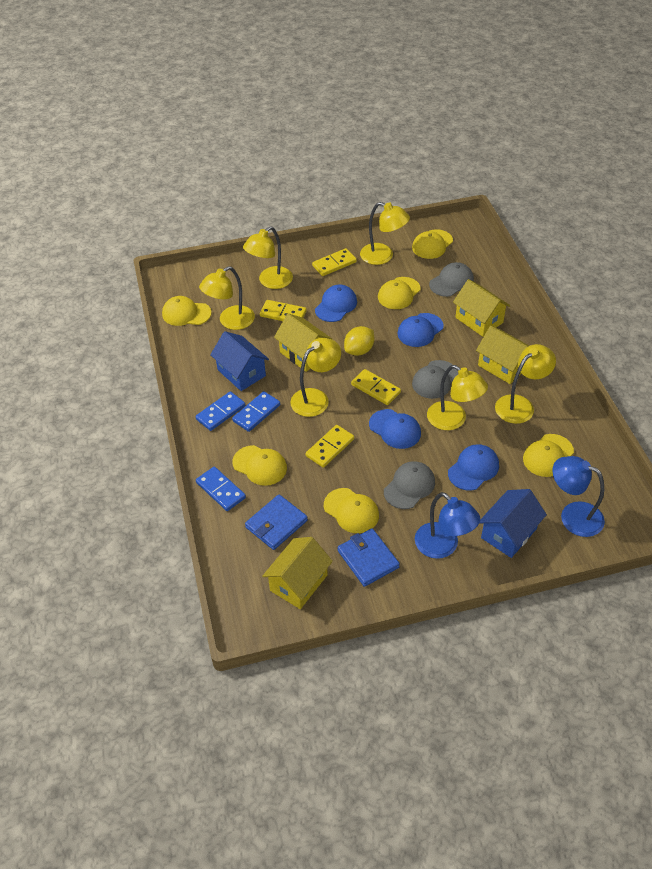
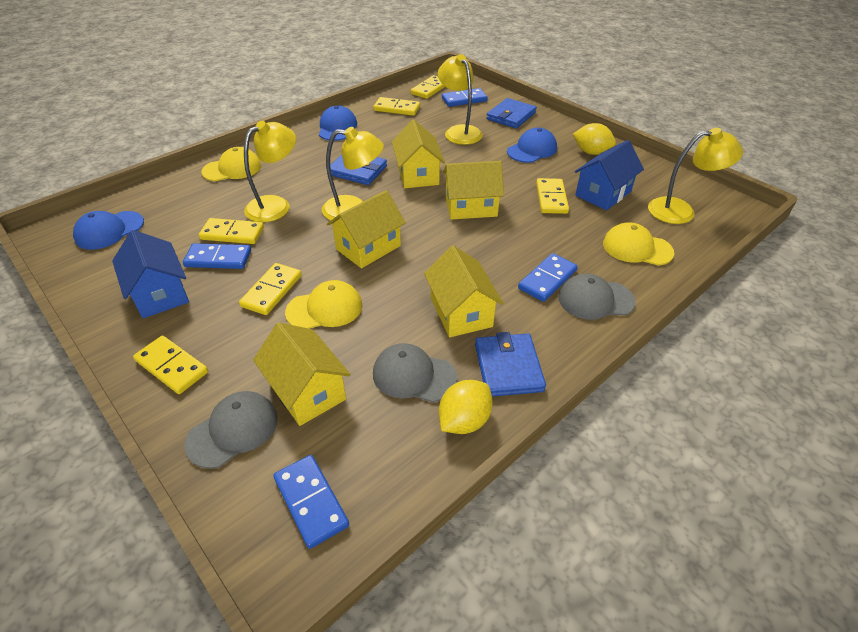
blue cap: 4 -> 3
blue domino: 3 -> 4
blue lamp: 2 -> 0
blue wallet: 2 -> 3
yellow cap: 6 -> 3
yellow domino: 4 -> 6
yellow house: 4 -> 5
yellow lamp: 6 -> 4
yellow lemon: 1 -> 2

